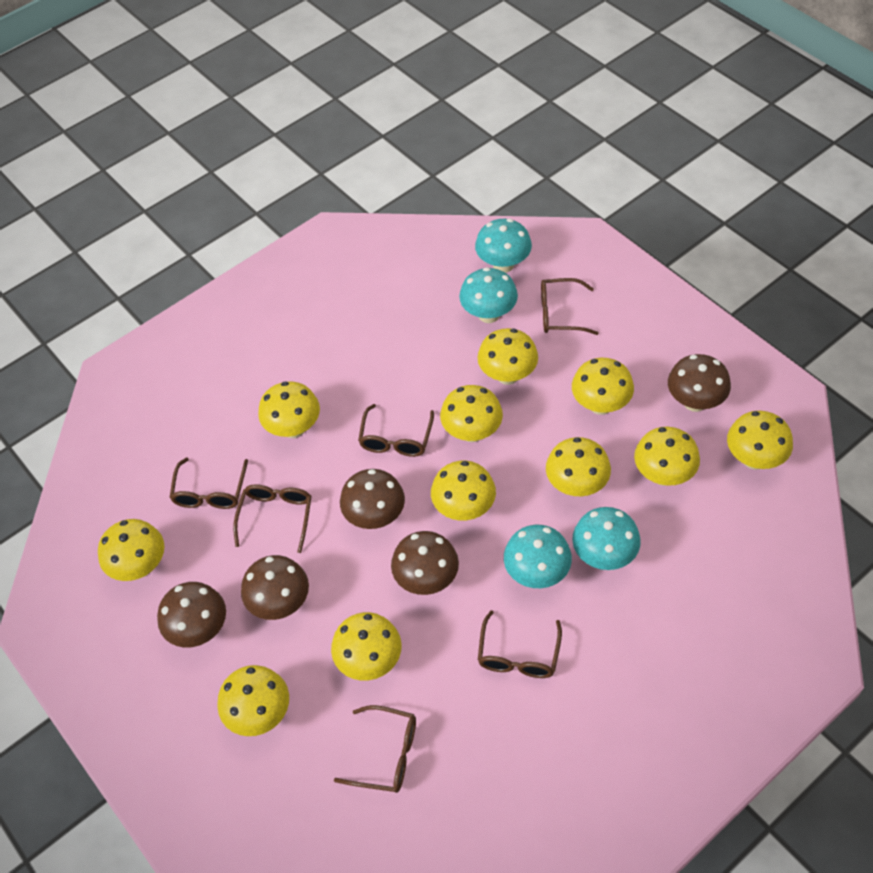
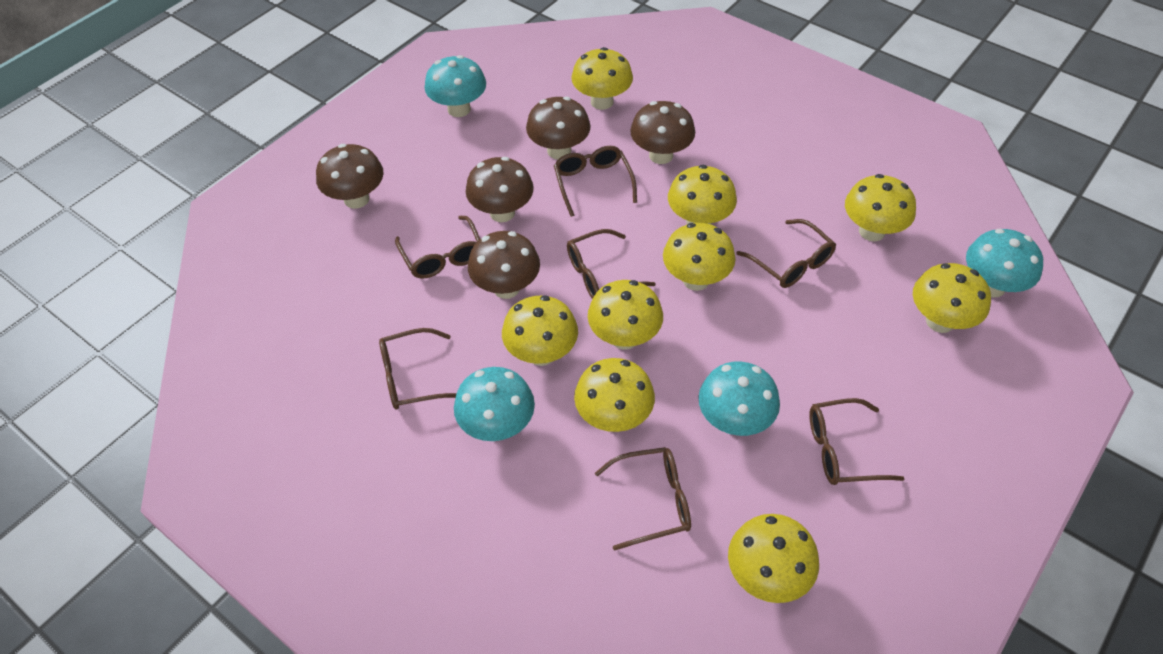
brown glasses: 6 -> 7
yellow mushroom: 11 -> 9

